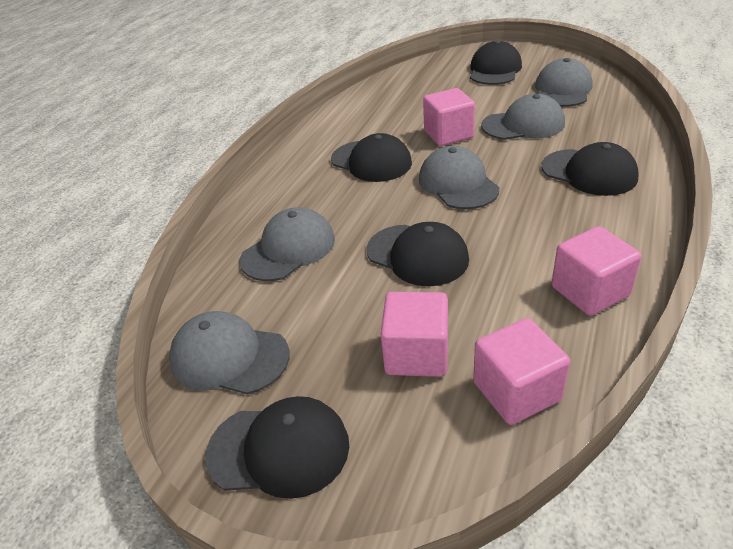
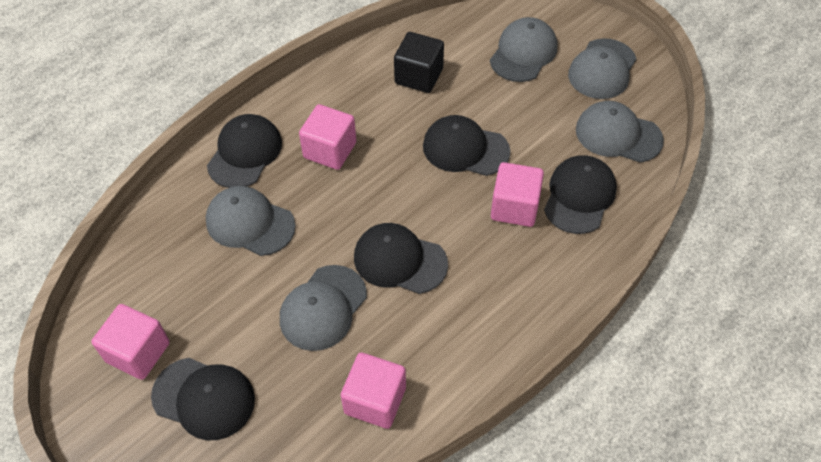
black cube: 0 -> 1

